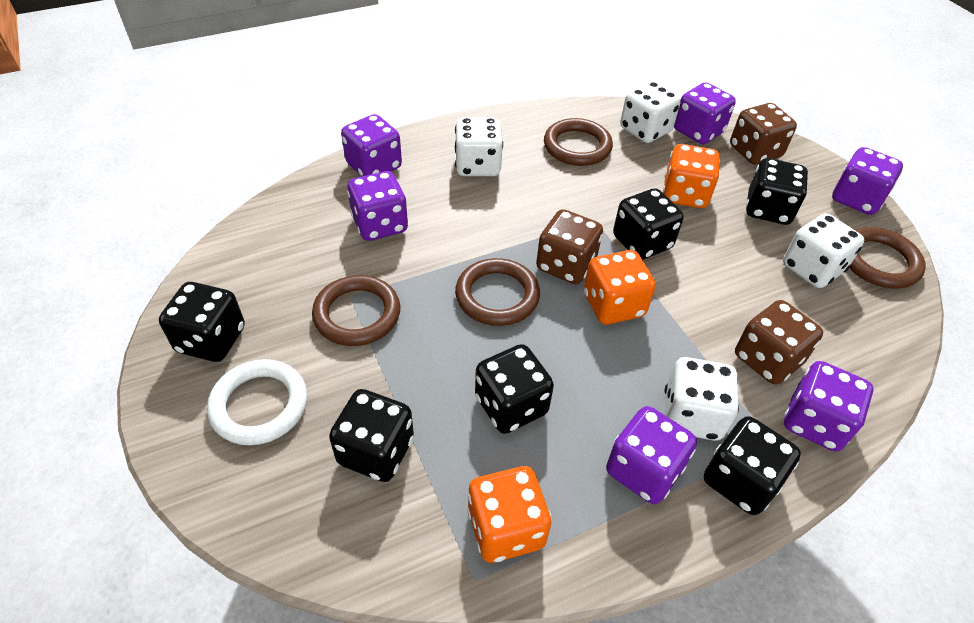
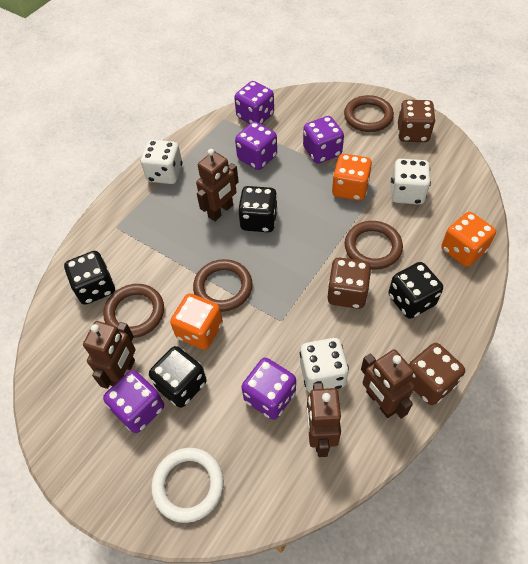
black dice: 6 -> 4
brown robot: 0 -> 4
purple dice: 6 -> 5
white dice: 4 -> 3

